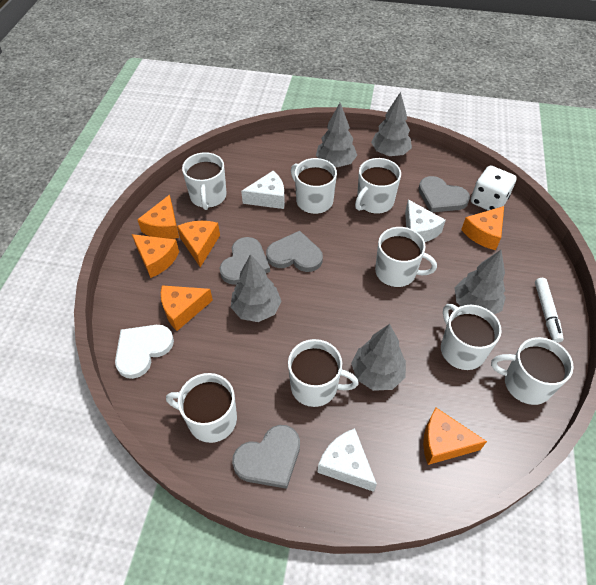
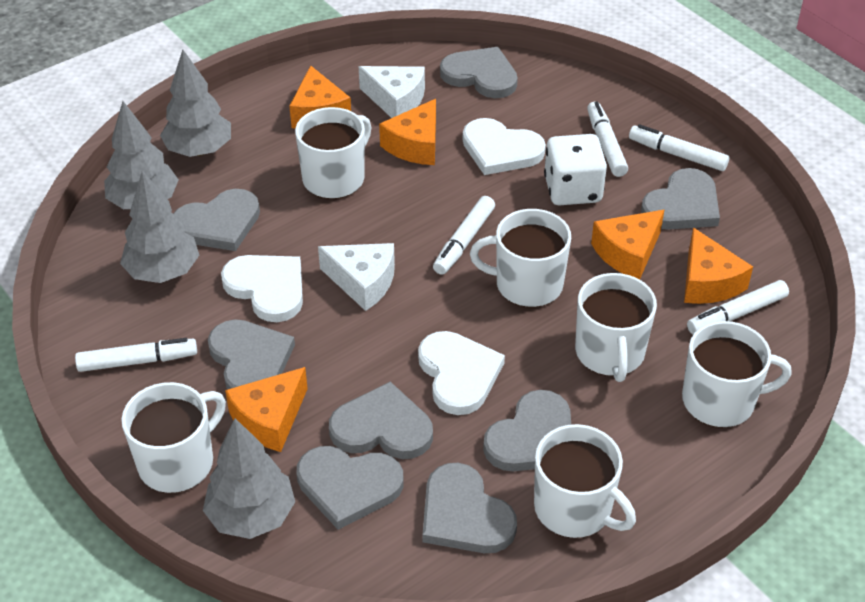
grey heart: 4 -> 8
grey tree: 5 -> 4
orange cheese: 6 -> 5
white cheese: 3 -> 2
white heart: 1 -> 3
white marker: 1 -> 5
white mug: 8 -> 6

